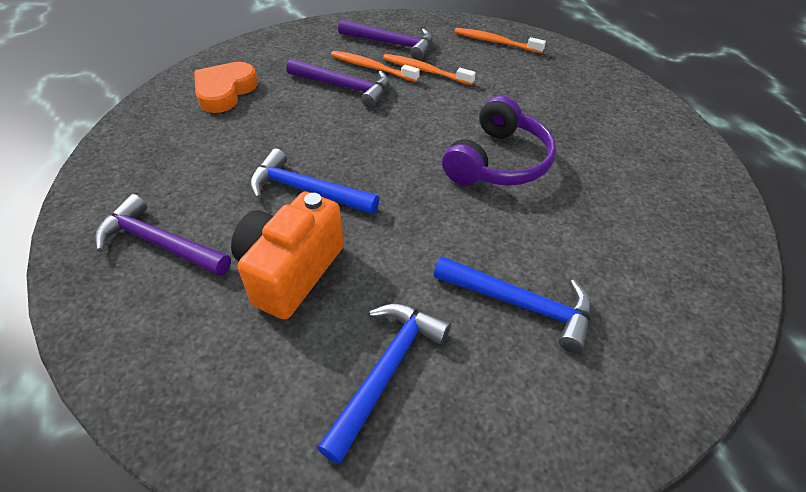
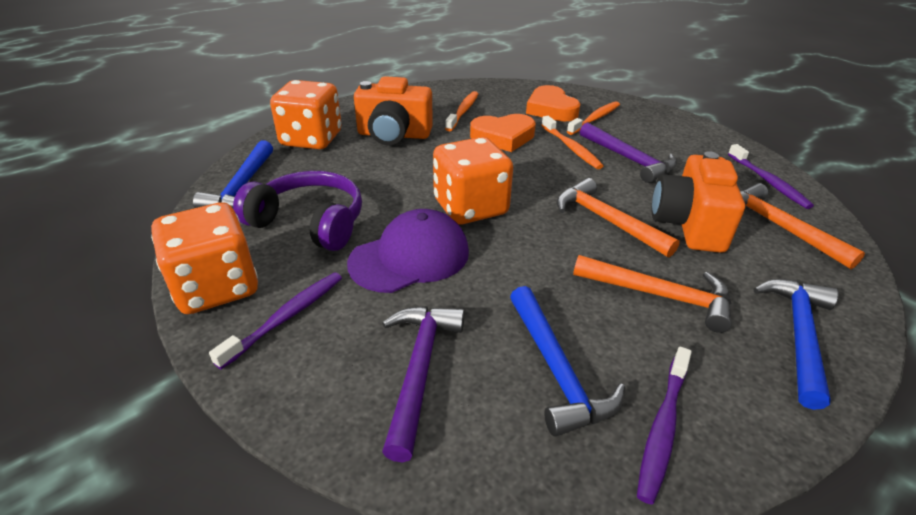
orange camera: 1 -> 2
orange dice: 0 -> 3
orange hammer: 0 -> 3
orange heart: 1 -> 2
purple cap: 0 -> 1
purple hammer: 3 -> 2
purple toothbrush: 0 -> 3

